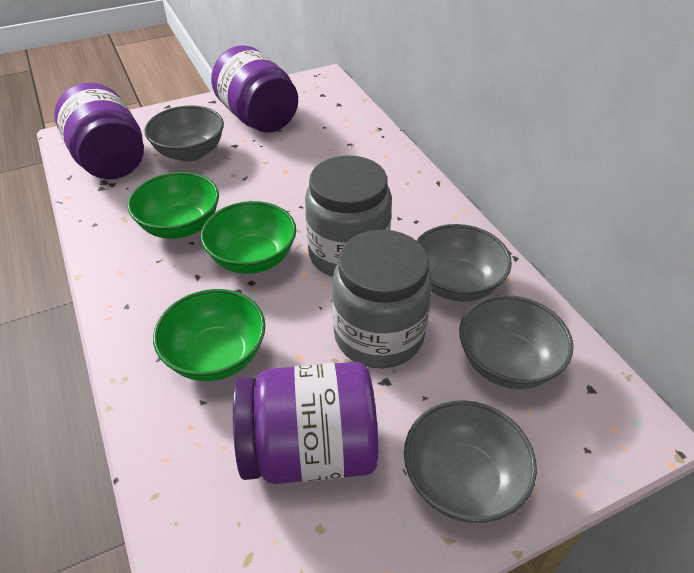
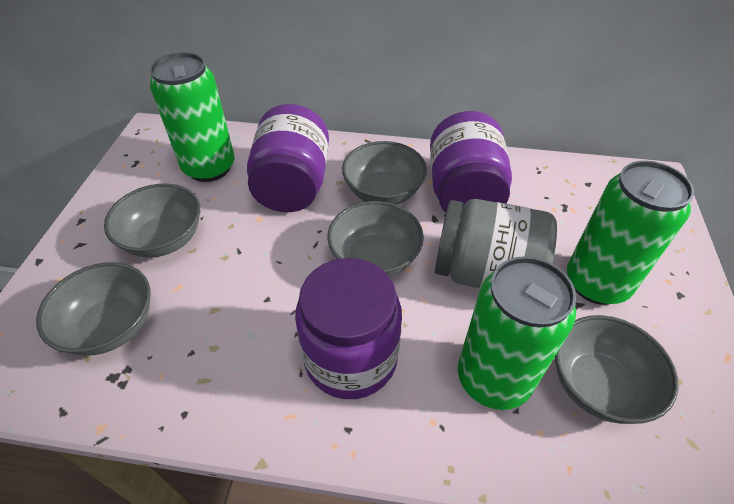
green bowl: 3 -> 0
green can: 0 -> 3
grey bowl: 4 -> 5
grey jar: 2 -> 1

